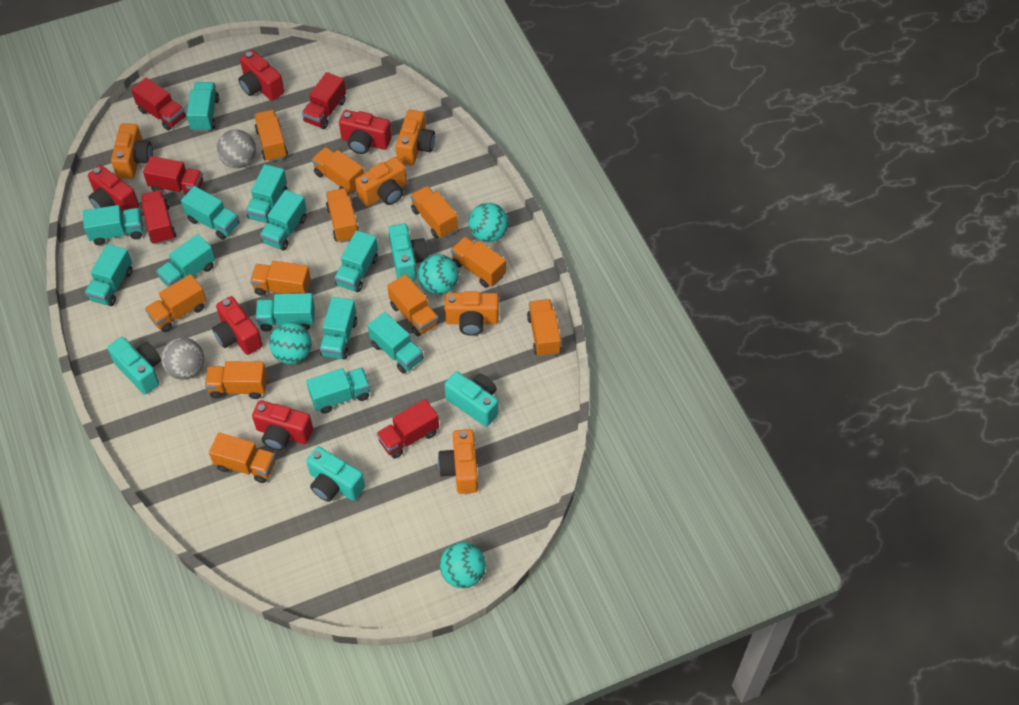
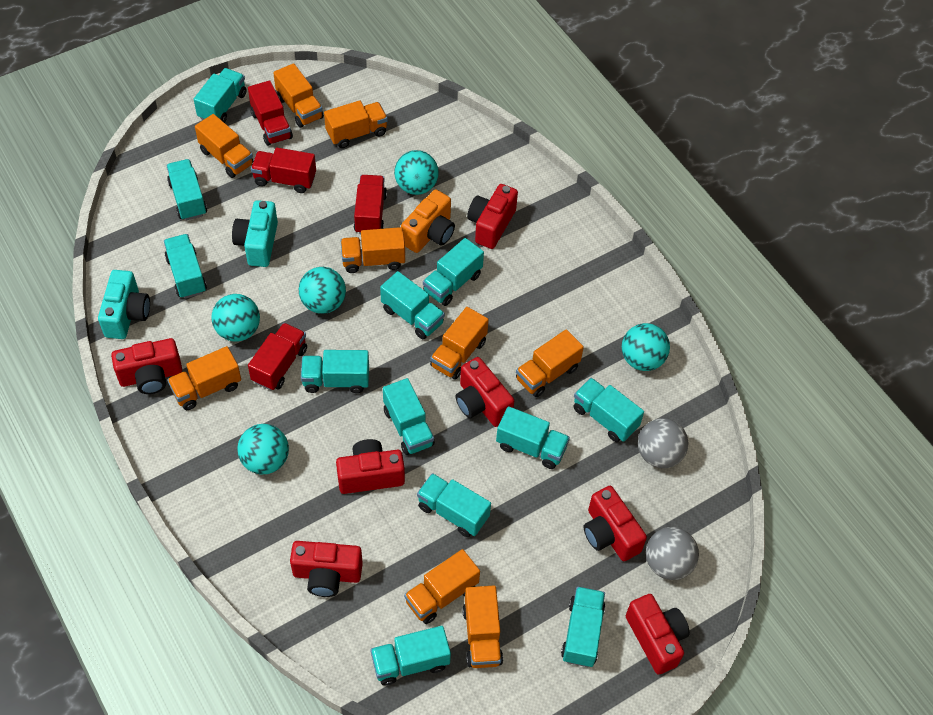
orange camera: 5 -> 1
orange truck: 11 -> 9
red camera: 5 -> 7
red truck: 5 -> 4
turquoise ball: 4 -> 5
turquoise camera: 4 -> 2

